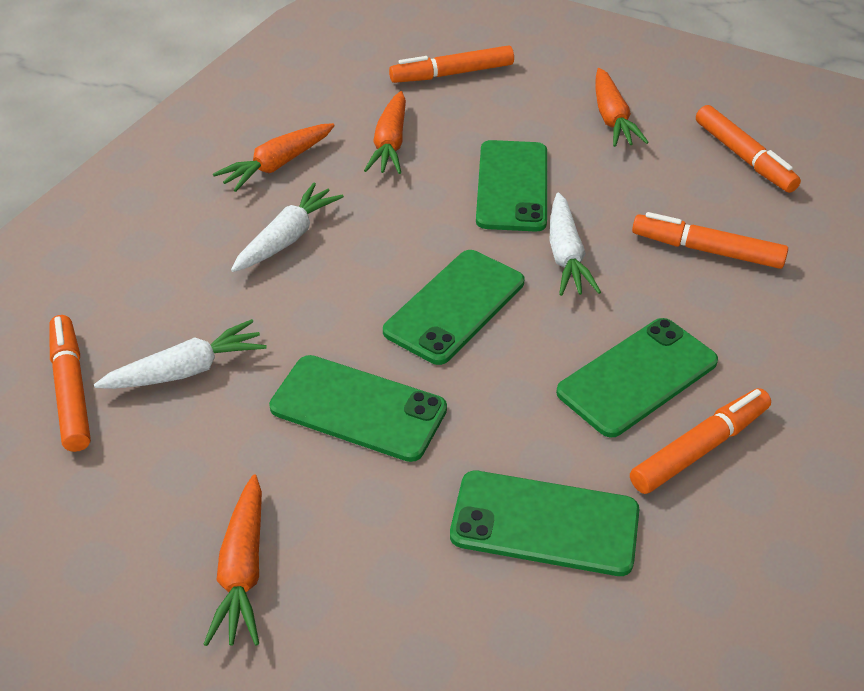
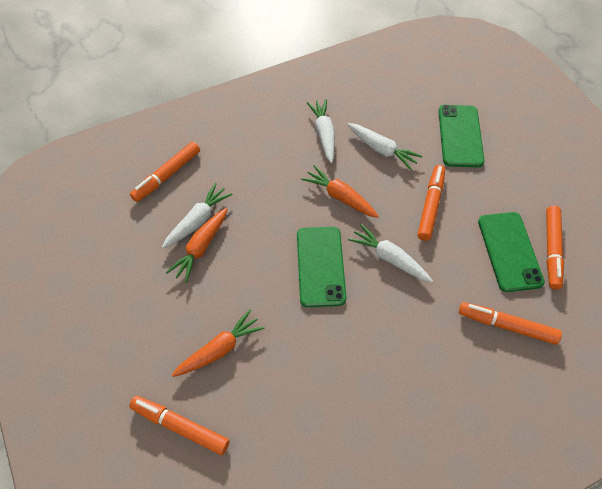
green phone: 5 -> 3
orange carrot: 4 -> 3
white carrot: 3 -> 4

